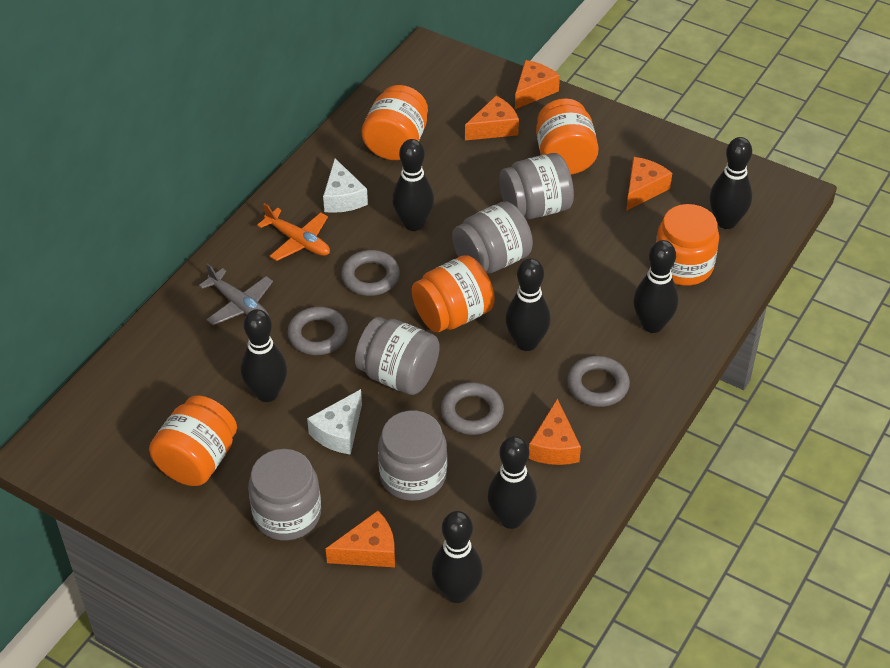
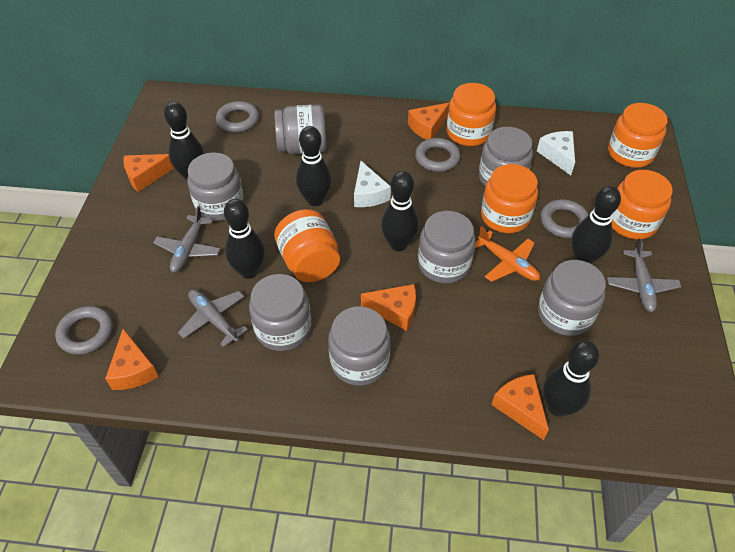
black bowling pin: 7 -> 6
grey jar: 5 -> 7
grey plane: 1 -> 3

